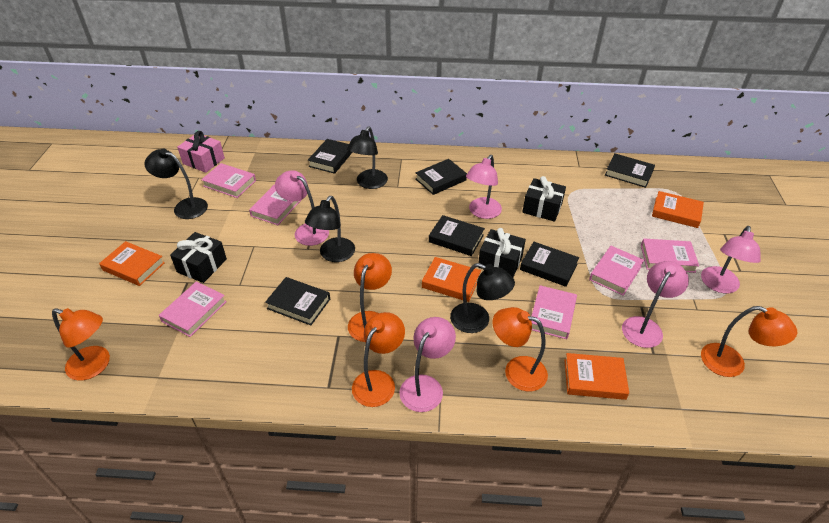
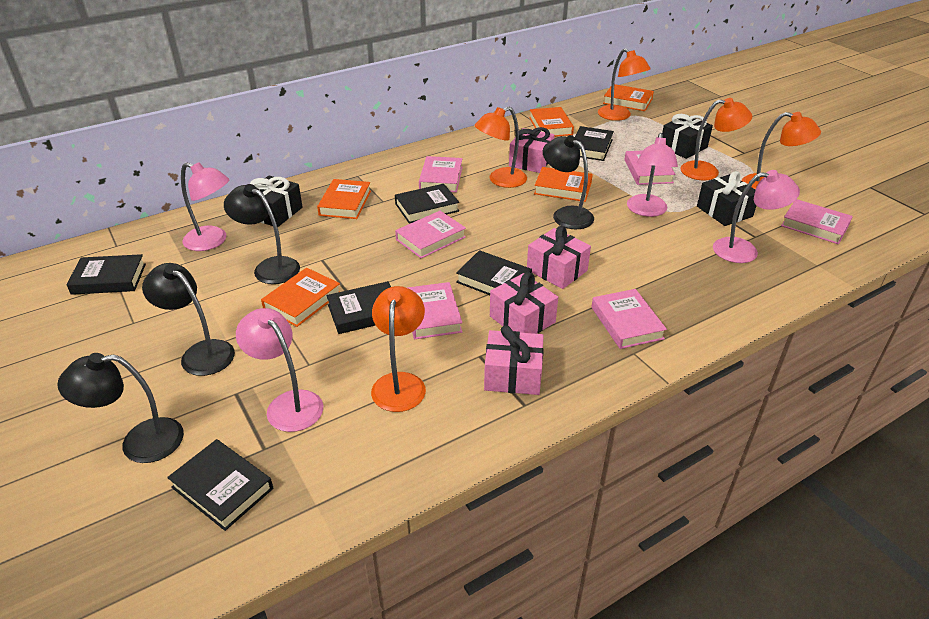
orange book: 4 -> 5
pink gift: 1 -> 4
pink lamp: 5 -> 4

